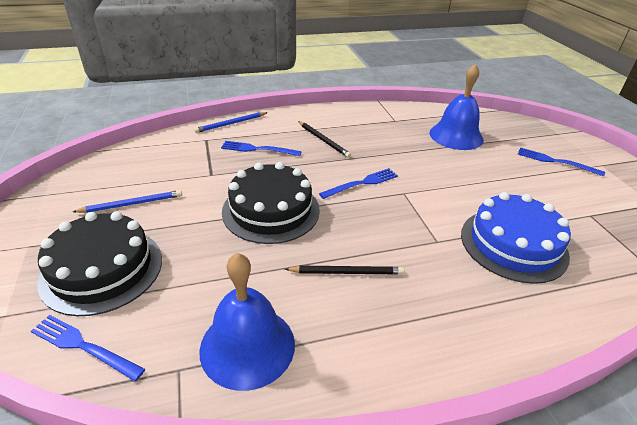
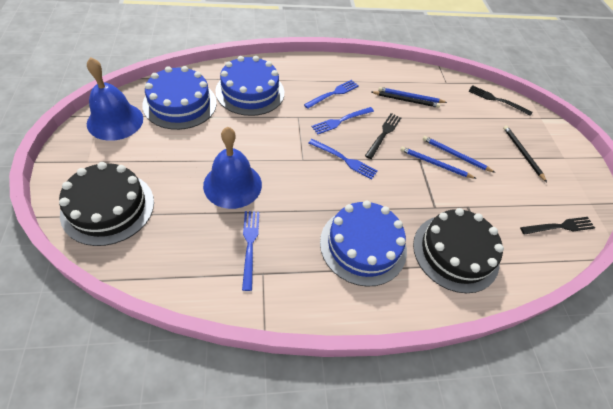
black fork: 0 -> 3
blue cake: 1 -> 3
blue pencil: 2 -> 3

